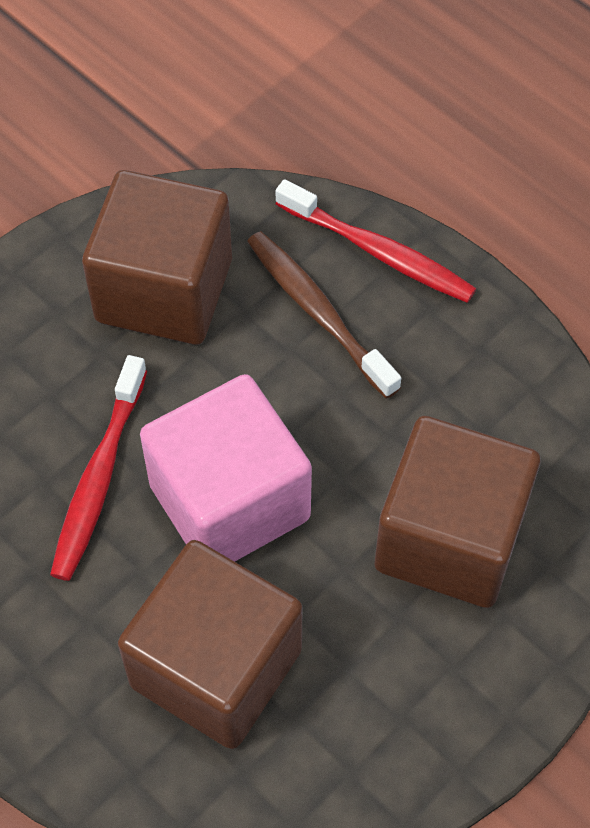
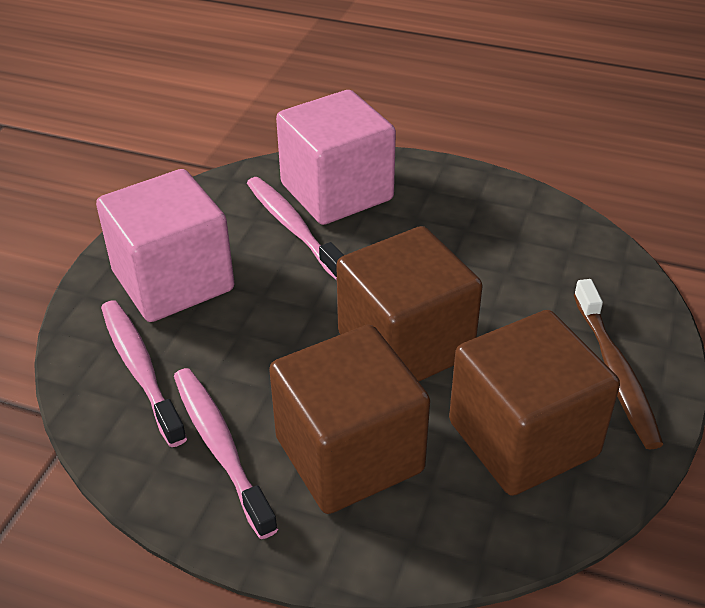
pink cube: 1 -> 2
pink toothbrush: 0 -> 3
red toothbrush: 2 -> 0

